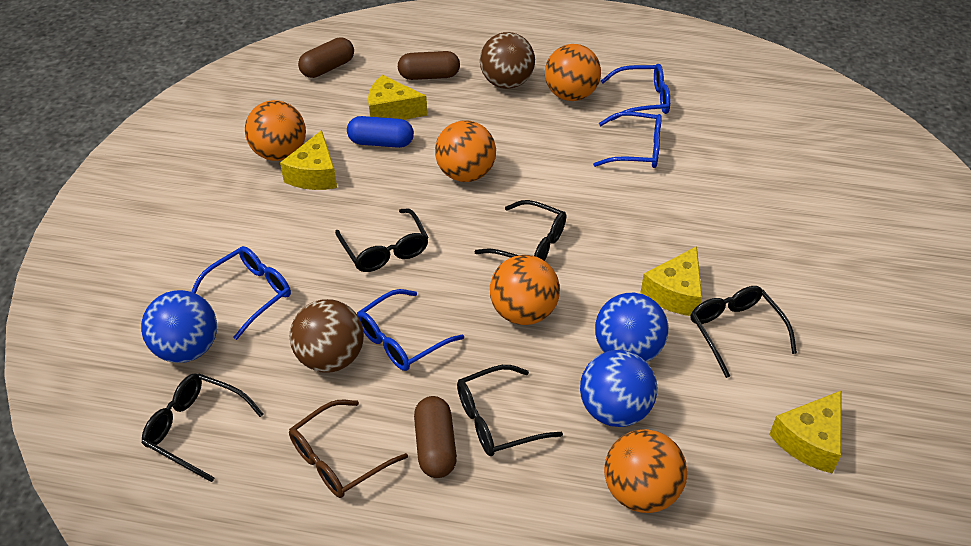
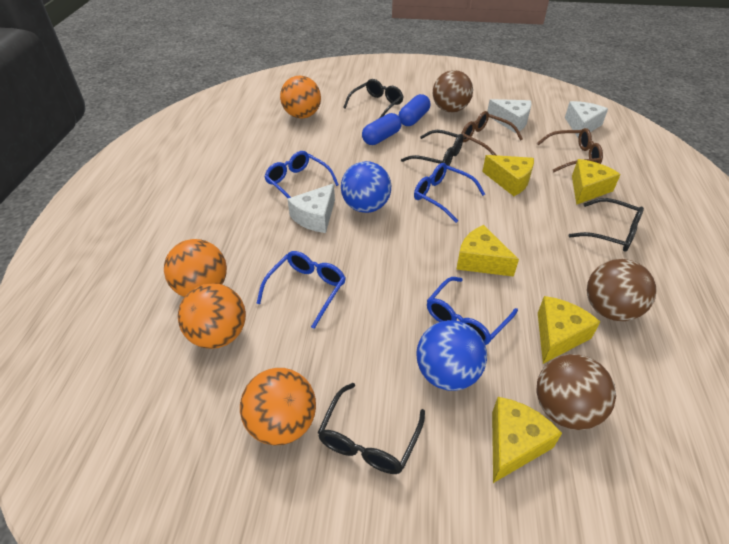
black glasses: 5 -> 4
blue ball: 3 -> 2
blue capsule: 1 -> 2
brown ball: 2 -> 3
brown capsule: 3 -> 0
brown glasses: 1 -> 2
orange ball: 5 -> 4
white cheese: 0 -> 3
yellow cheese: 4 -> 5

